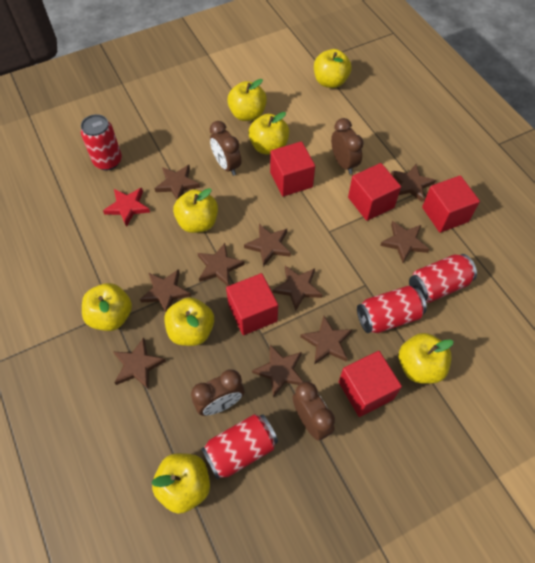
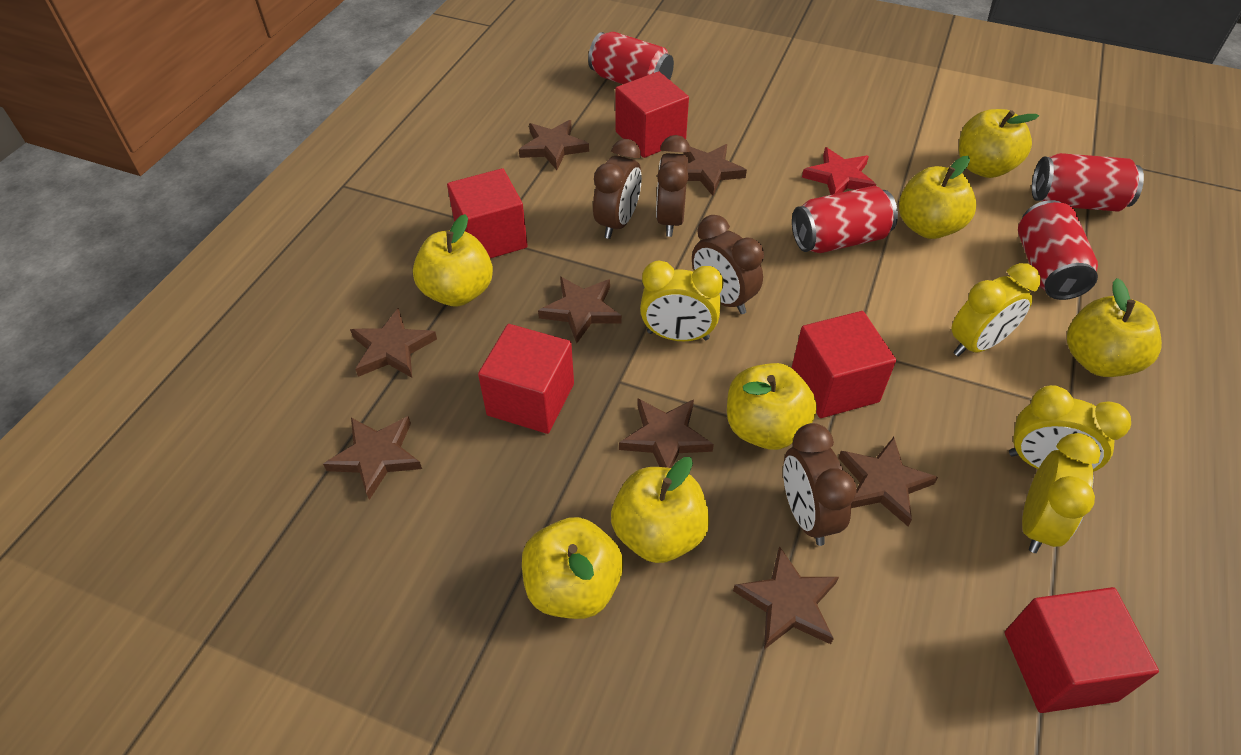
brown star: 10 -> 8
yellow apple: 8 -> 7
yellow clock: 0 -> 4

